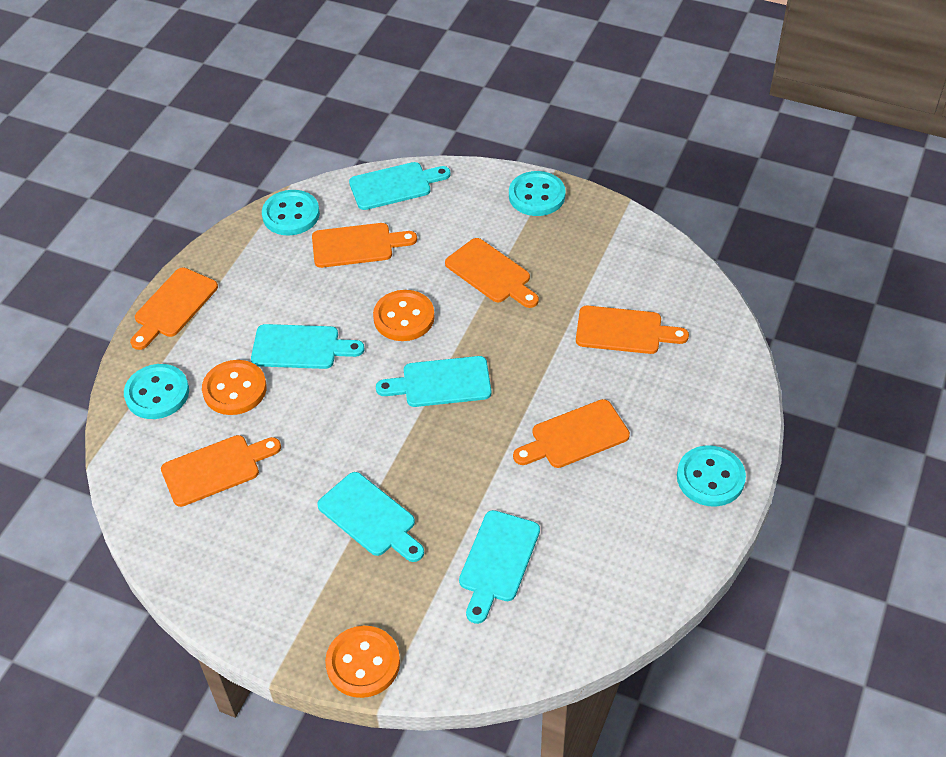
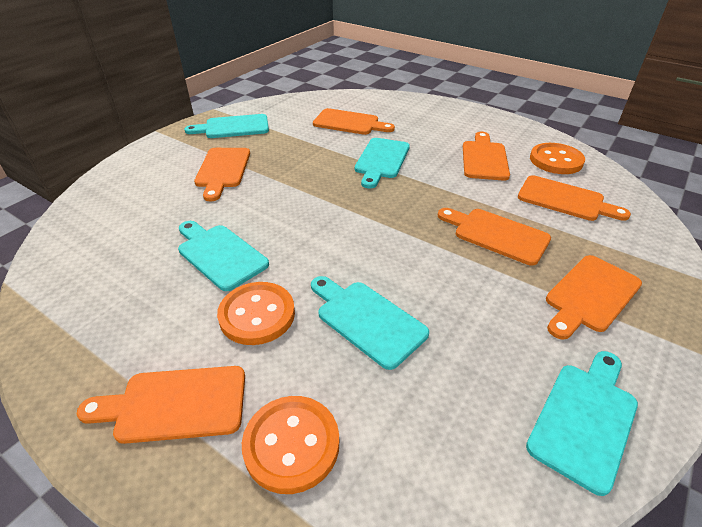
orange cutting board: 6 -> 7
turquoise button: 4 -> 0

